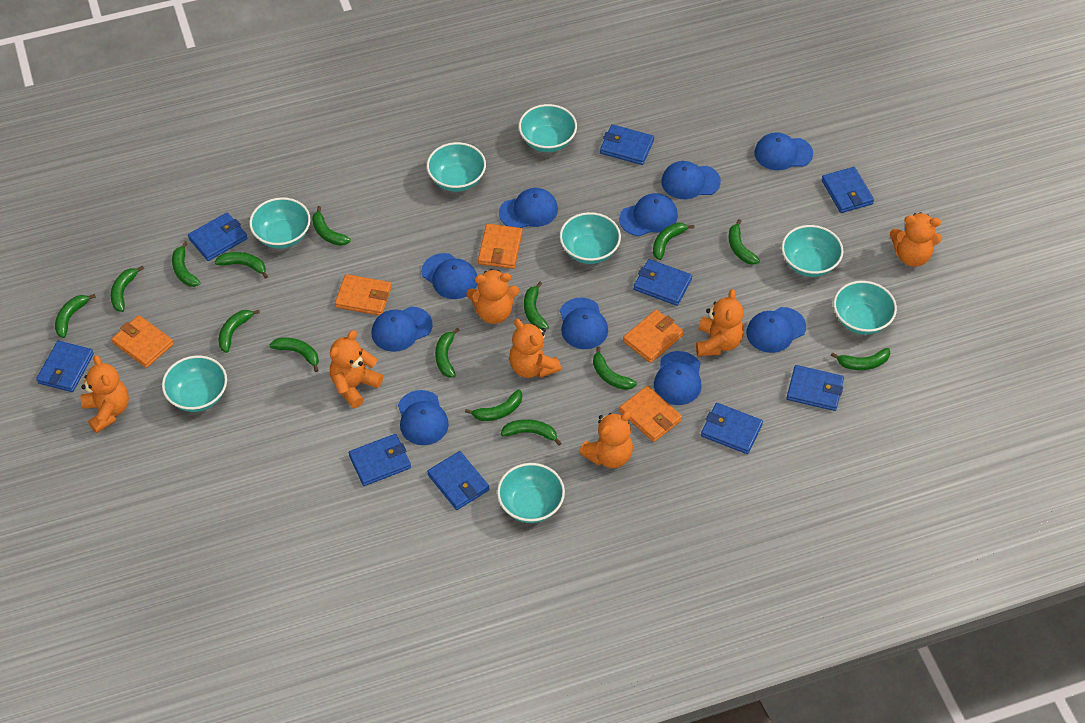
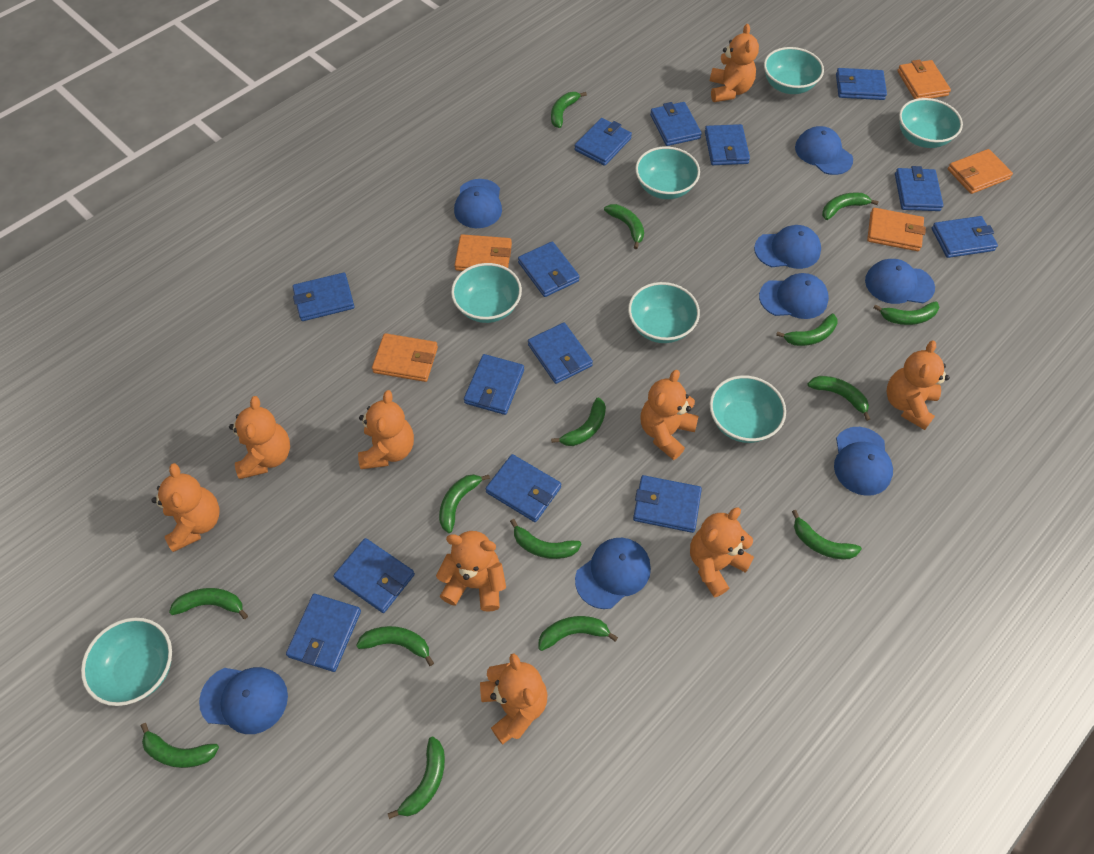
blue cap: 10 -> 8
blue wallet: 9 -> 14
orange teddy bear: 7 -> 9
turquoise bowl: 8 -> 7

